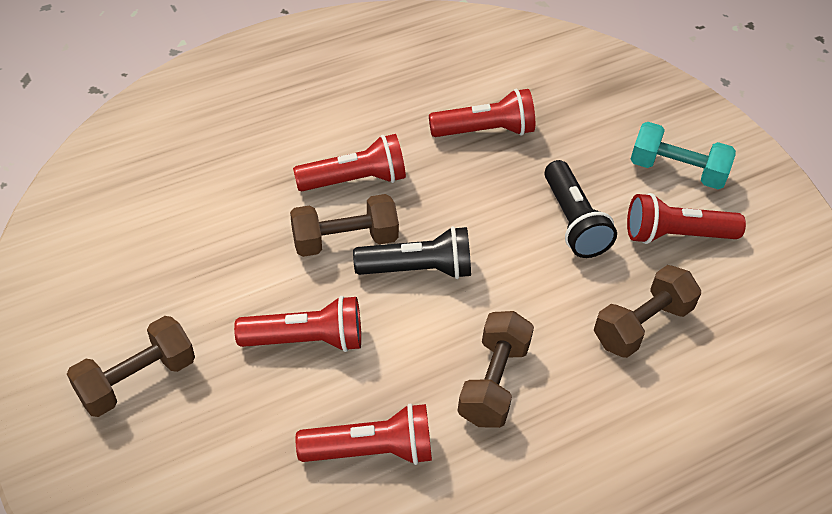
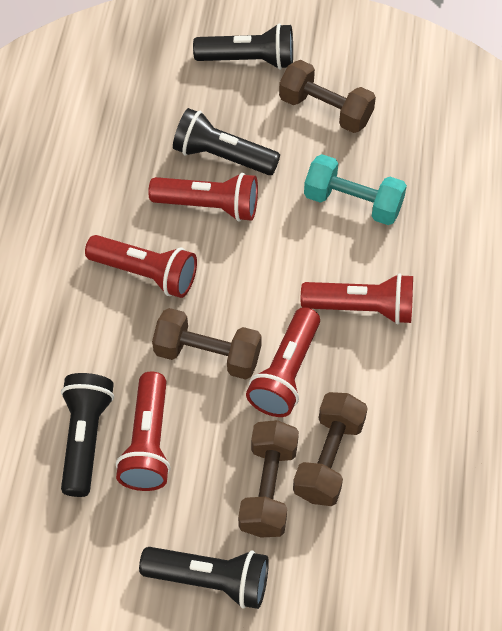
black flashlight: 2 -> 4

